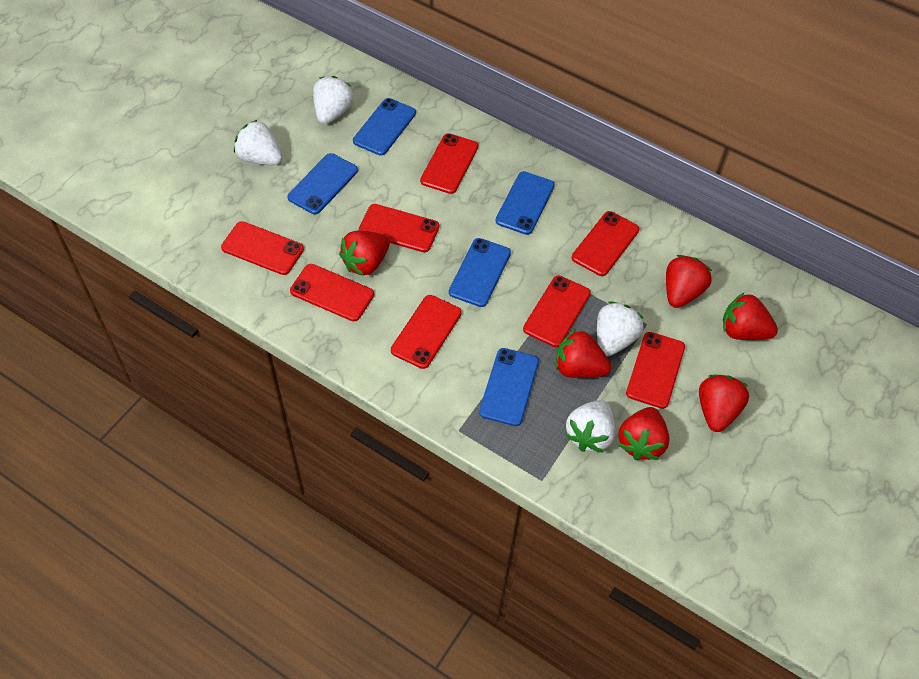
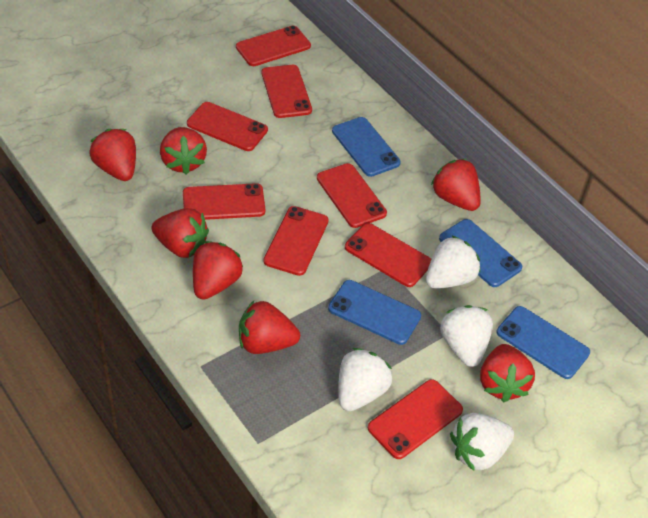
blue phone: 5 -> 4
red strawberry: 6 -> 7

